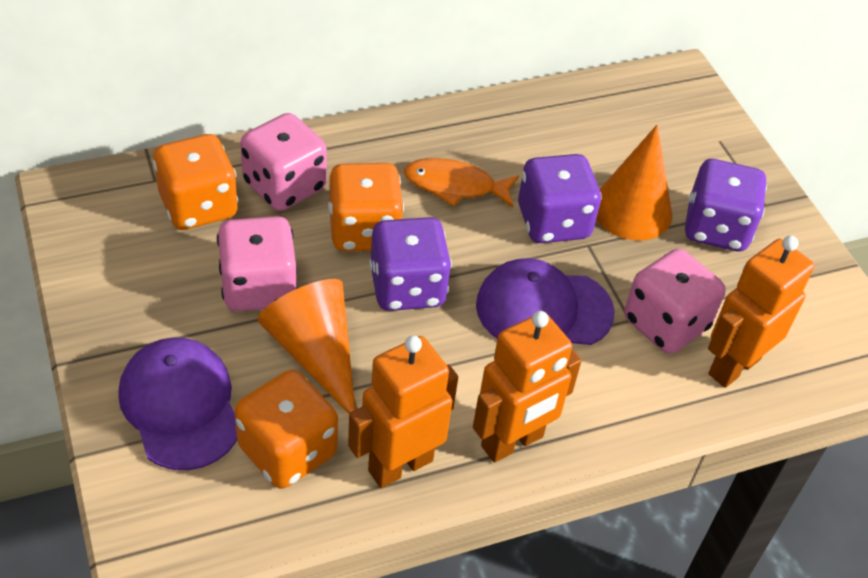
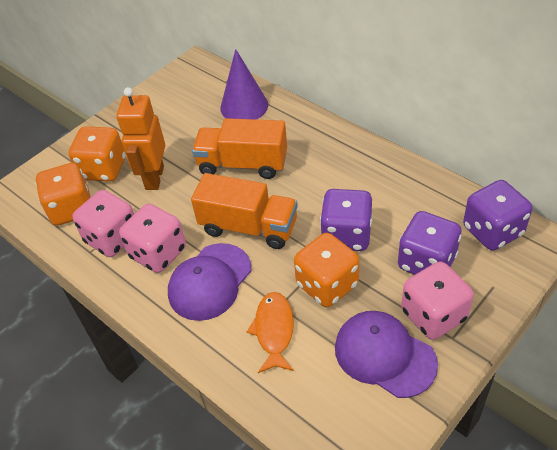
orange cone: 2 -> 0
orange robot: 3 -> 1
orange truck: 0 -> 2
purple cone: 0 -> 1

